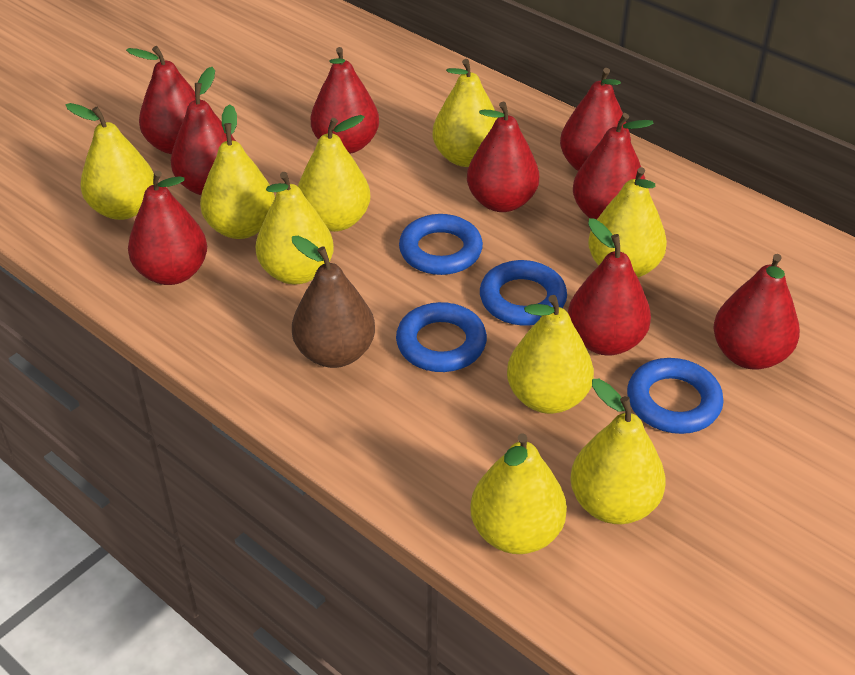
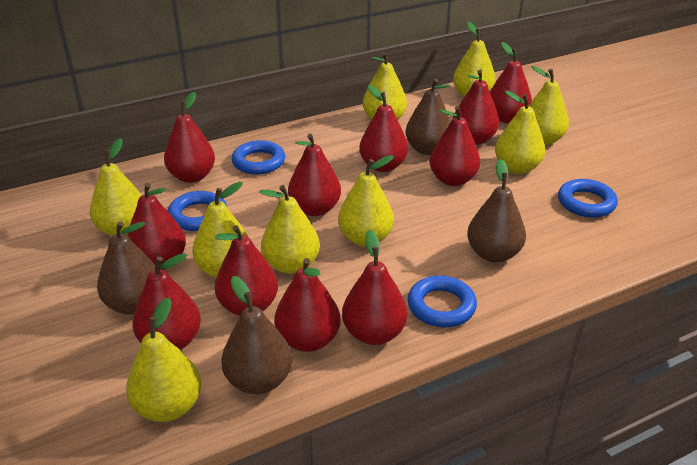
brown pear: 1 -> 4
red pear: 9 -> 11

